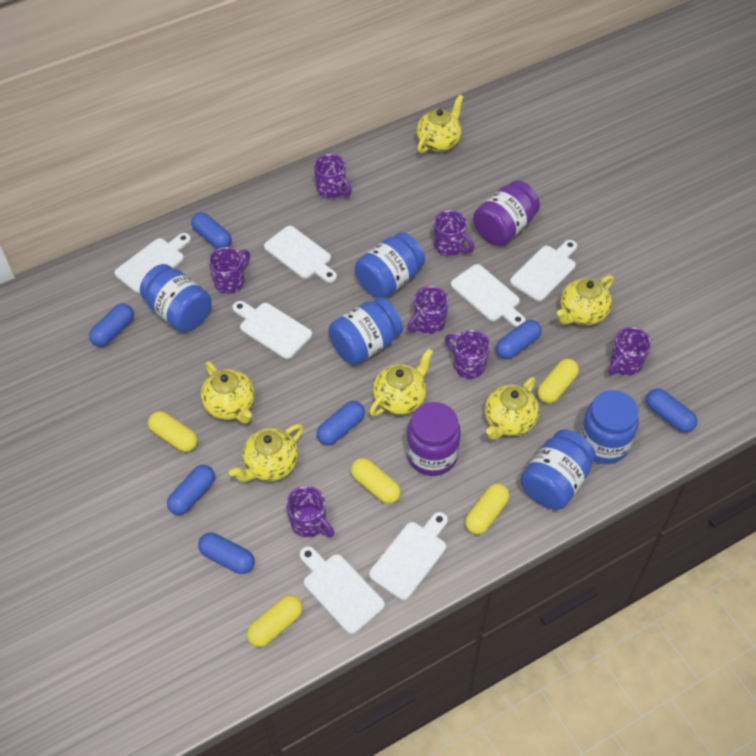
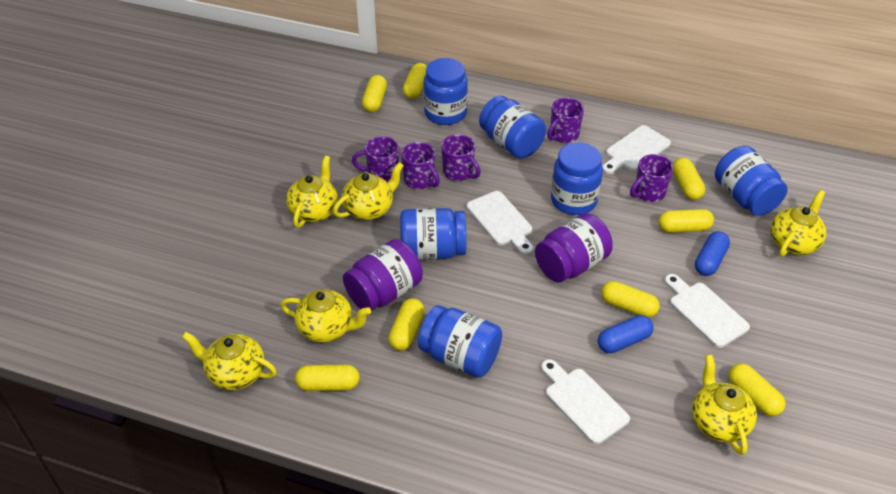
blue capsule: 7 -> 2
blue jar: 5 -> 6
purple mug: 7 -> 5
white cutting board: 7 -> 4
yellow capsule: 5 -> 8

